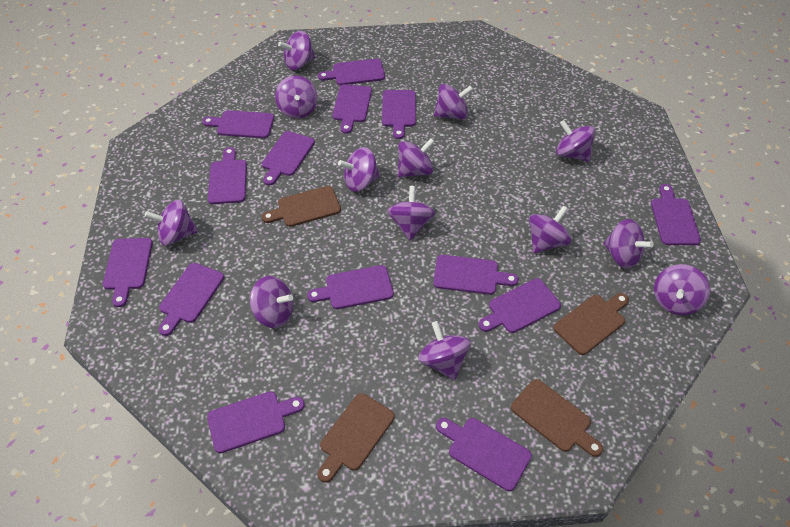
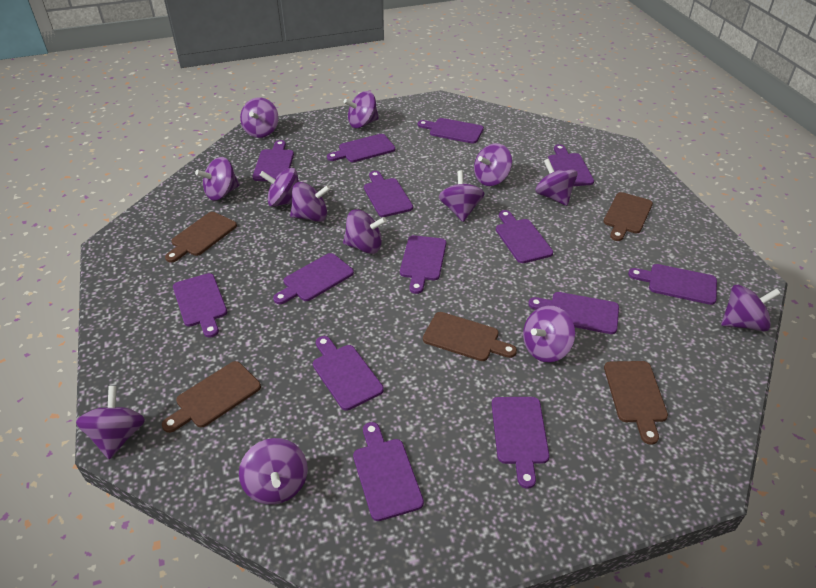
brown cutting board: 4 -> 5

